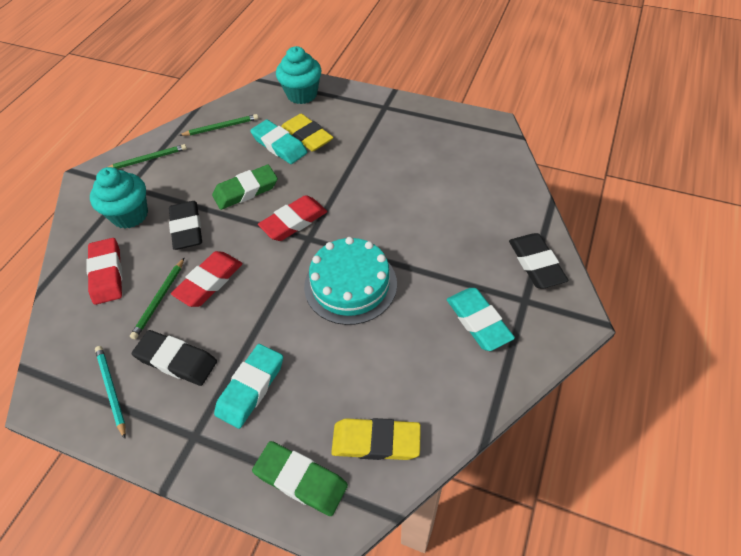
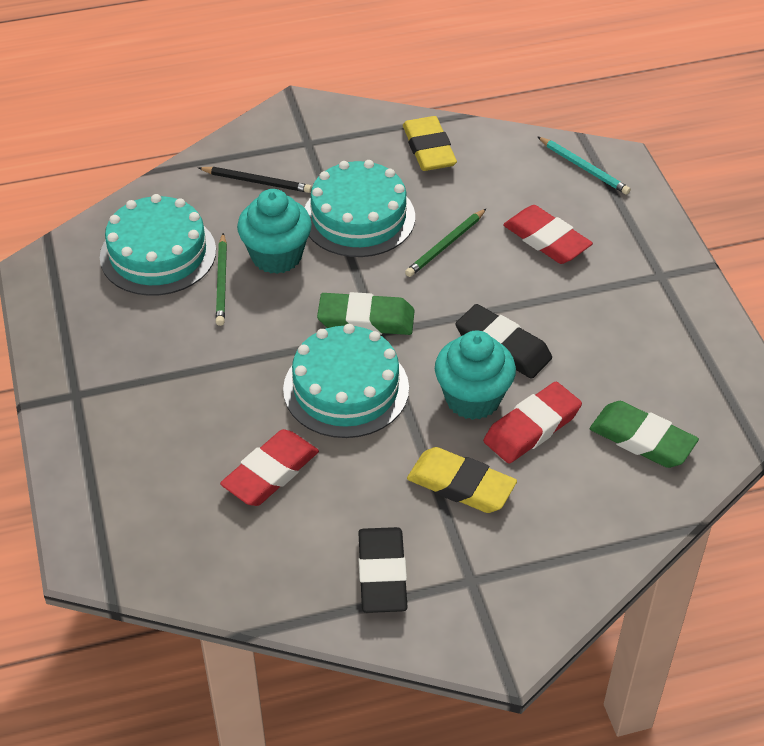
black eraser: 3 -> 2
black pencil: 0 -> 1
green pencil: 3 -> 2
turquoise cake: 1 -> 3
turquoise eraser: 3 -> 0

